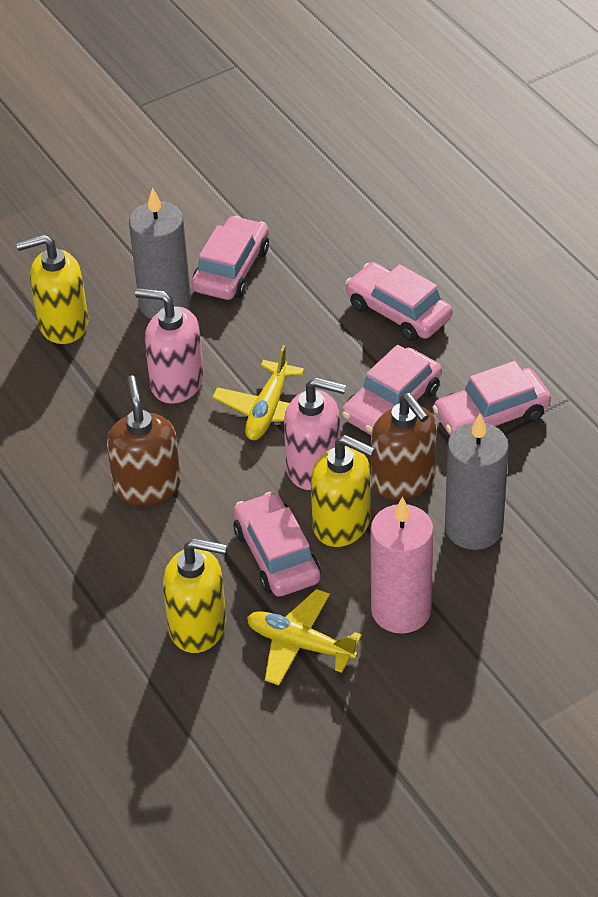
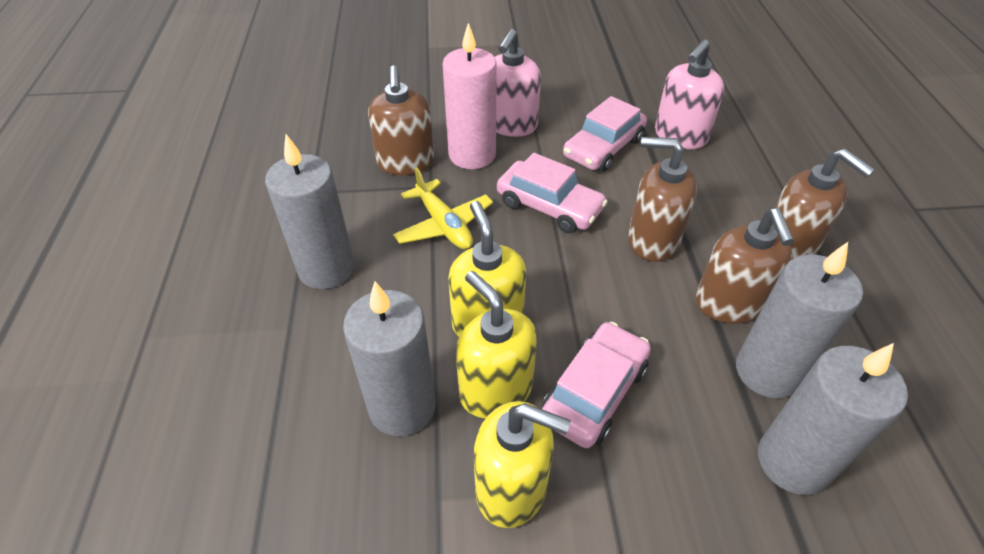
brown soap dispenser: 2 -> 4
grey candle: 2 -> 4
pink car: 5 -> 3
yellow plane: 2 -> 1

